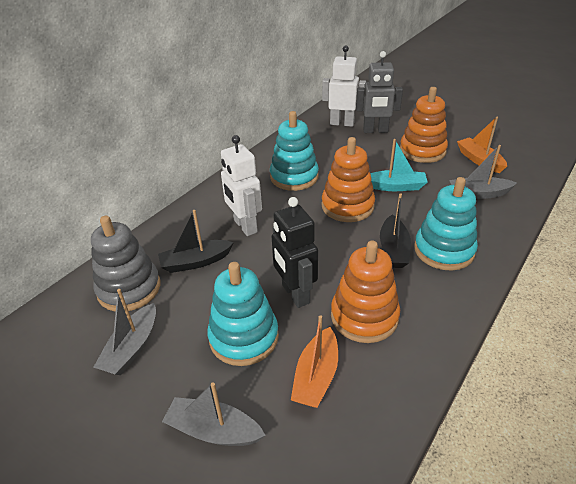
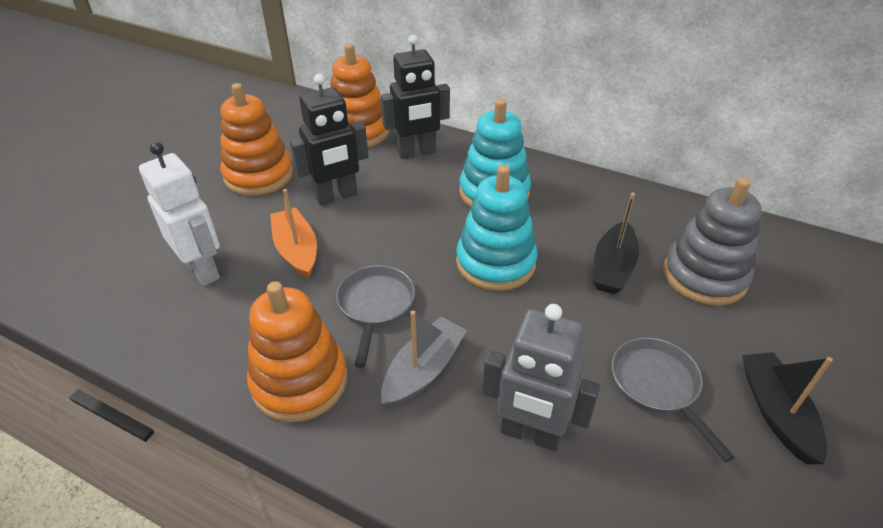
black robot: 1 -> 2
grey boat: 3 -> 1
grey pan: 0 -> 2
orange boat: 2 -> 1
turquoise boat: 1 -> 0
turquoise stacking toy: 3 -> 2
white robot: 2 -> 1

